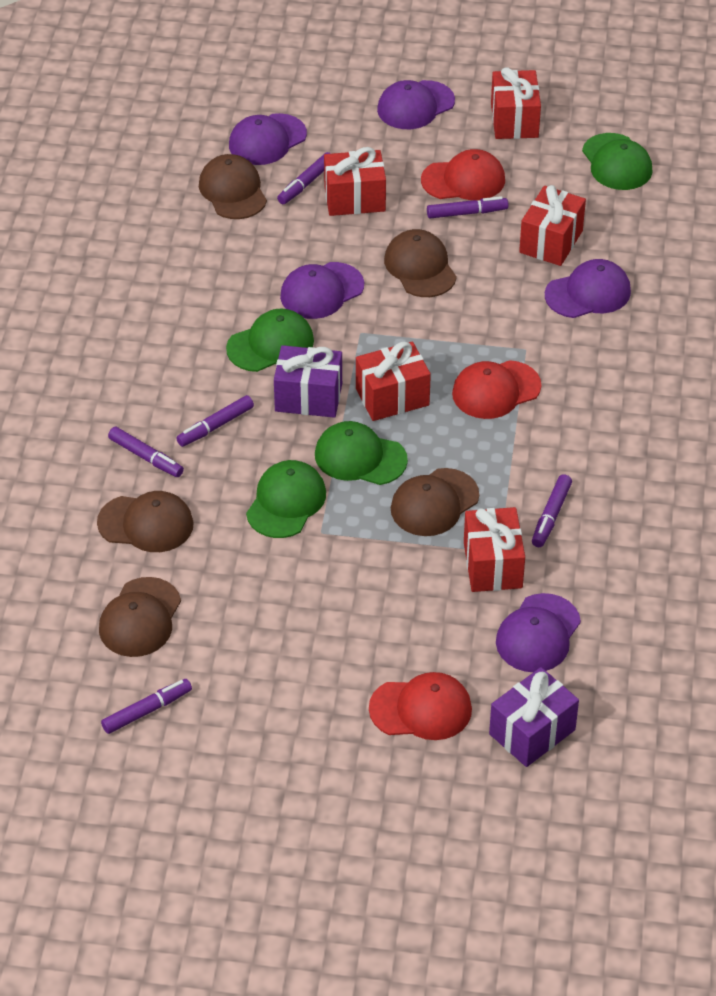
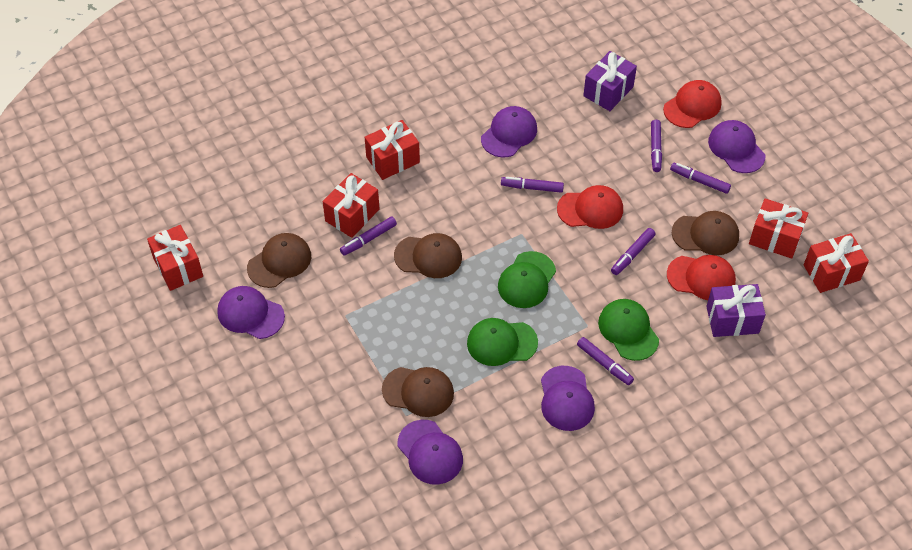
brown cap: 5 -> 4
green cap: 4 -> 3

